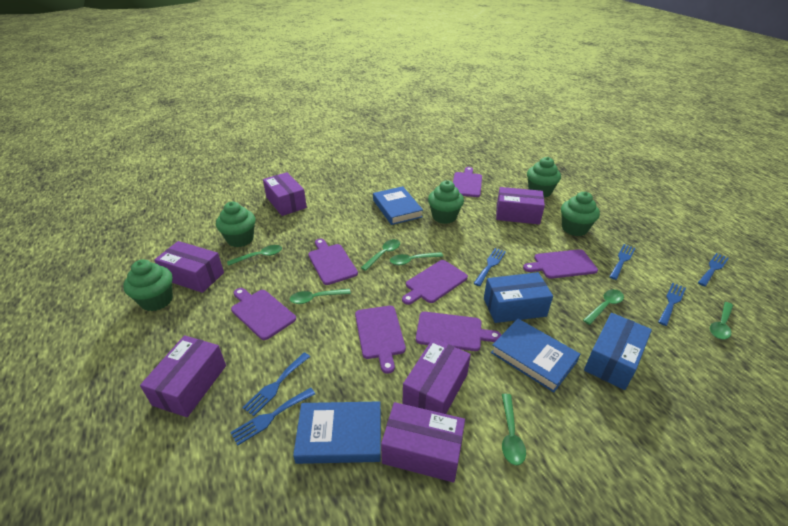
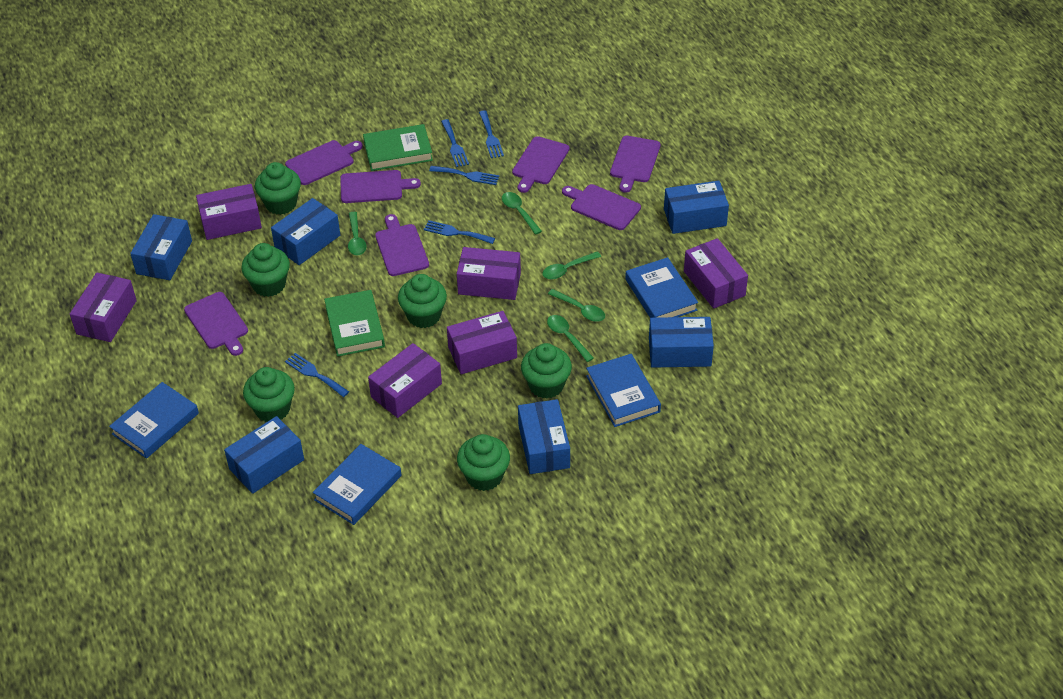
blue book: 3 -> 4
blue box: 2 -> 6
blue fork: 6 -> 5
green book: 0 -> 2
green cupcake: 5 -> 6
green spoon: 7 -> 5

